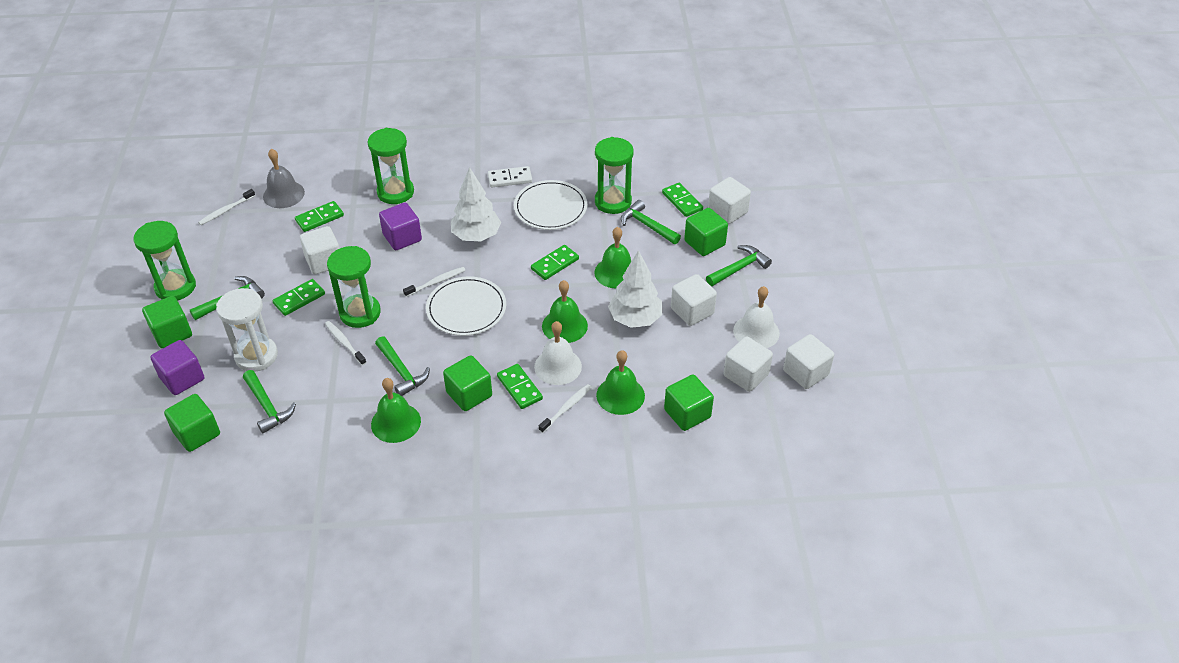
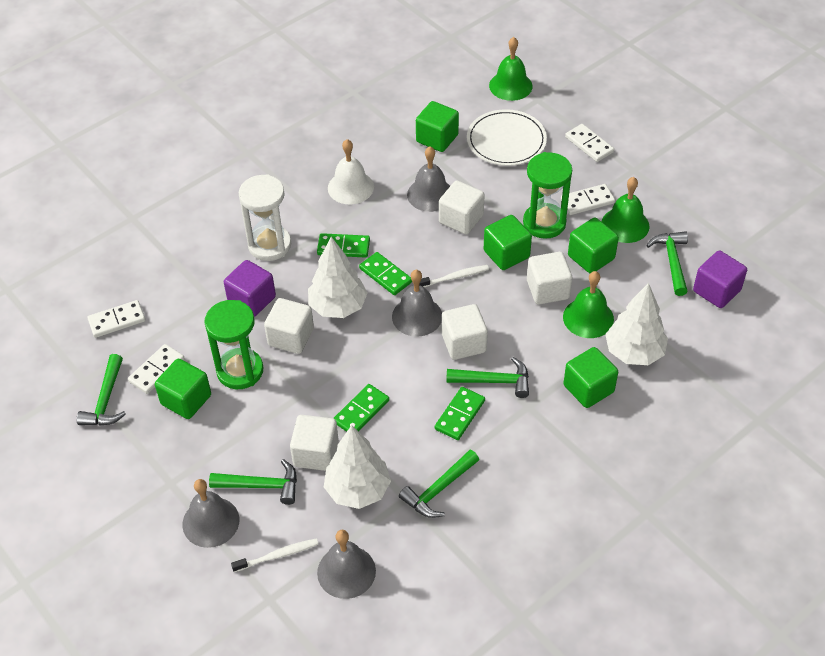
green bell: 4 -> 3
green domino: 5 -> 4
green hourglass: 4 -> 2
grey bell: 1 -> 4
white bell: 2 -> 1
white domino: 1 -> 4
white plate: 2 -> 1
white toothbrush: 4 -> 2
white tree: 2 -> 3

